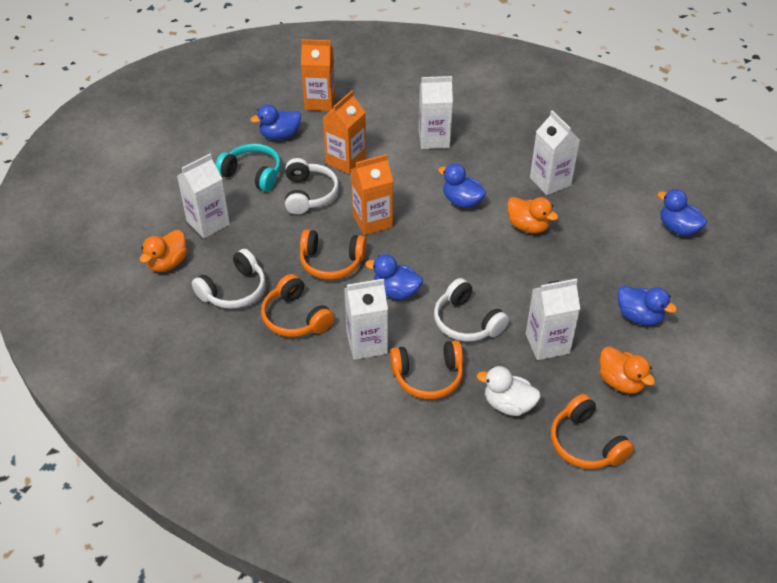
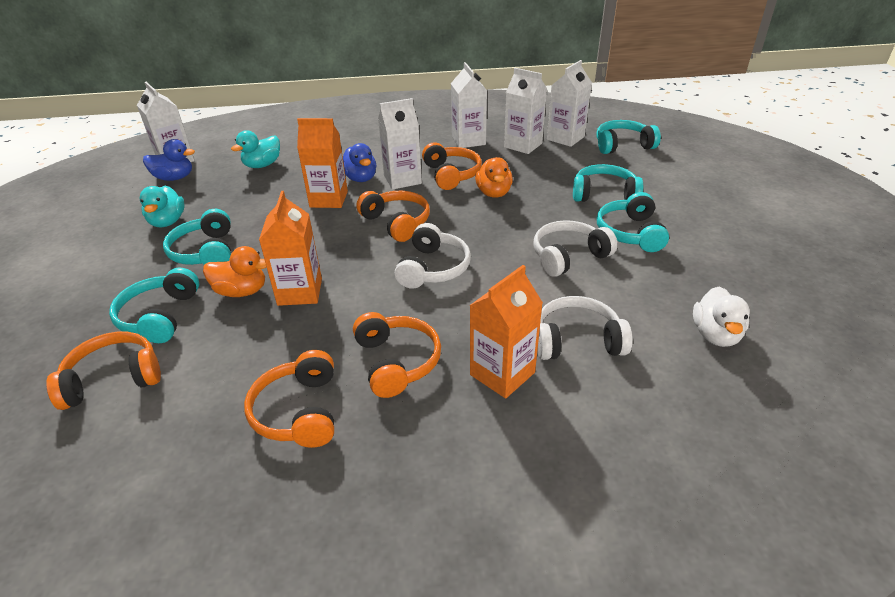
blue duck: 5 -> 2
orange duck: 3 -> 2
orange headphones: 4 -> 5
turquoise duck: 0 -> 2
turquoise headphones: 1 -> 5

